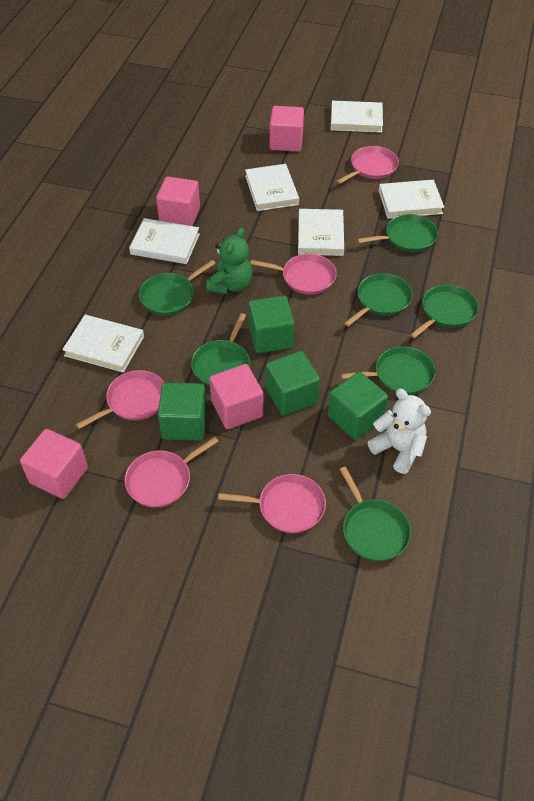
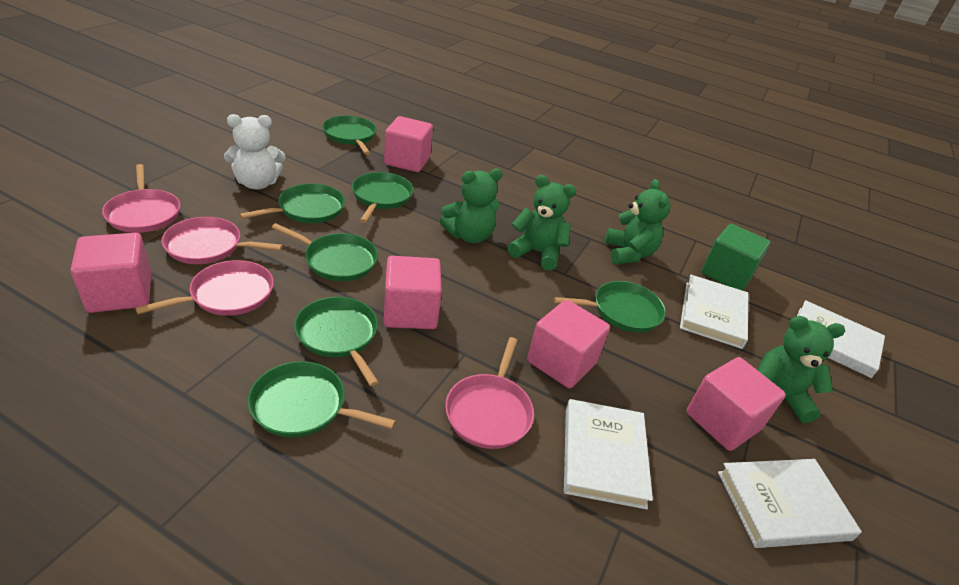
green cube: 4 -> 1
green teddy bear: 1 -> 4
pink cube: 4 -> 5
pink pan: 5 -> 4
white book: 6 -> 4

